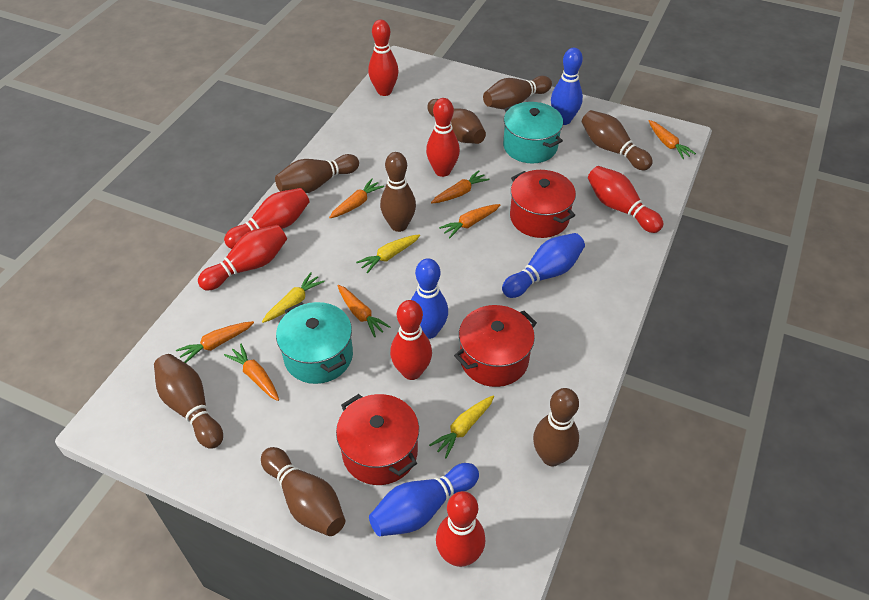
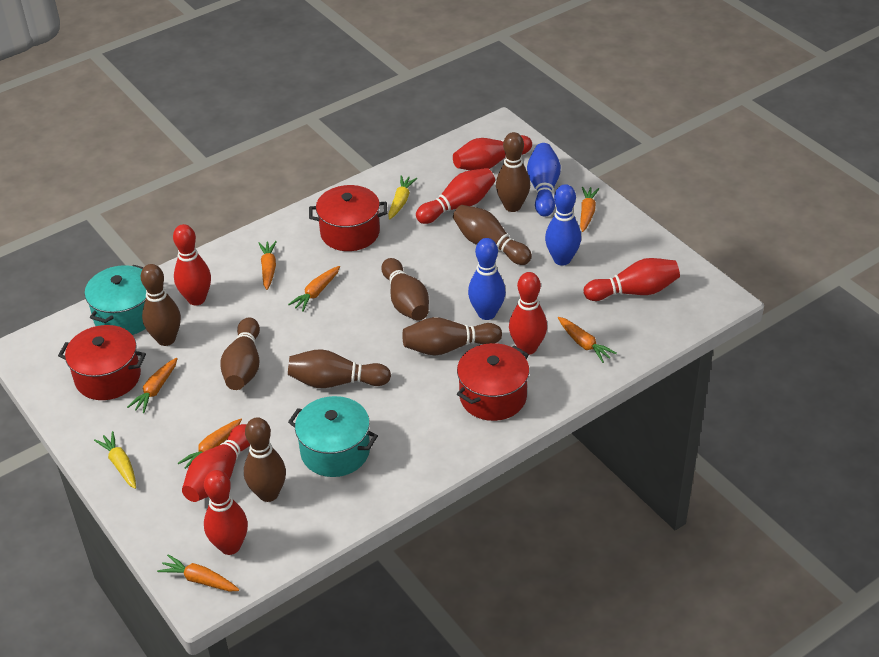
blue bowling pin: 4 -> 3
yellow carrot: 3 -> 2

